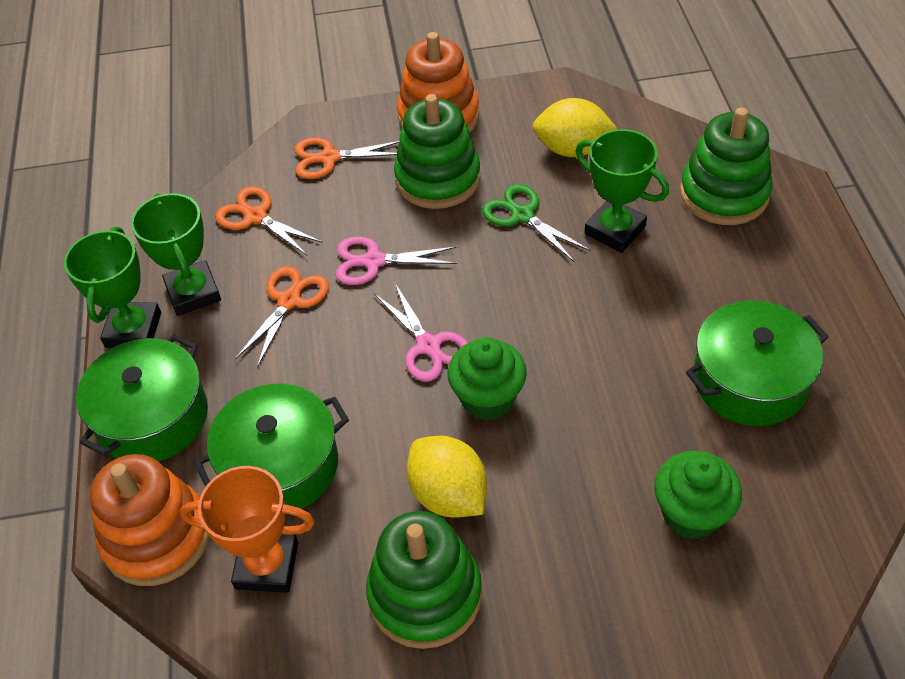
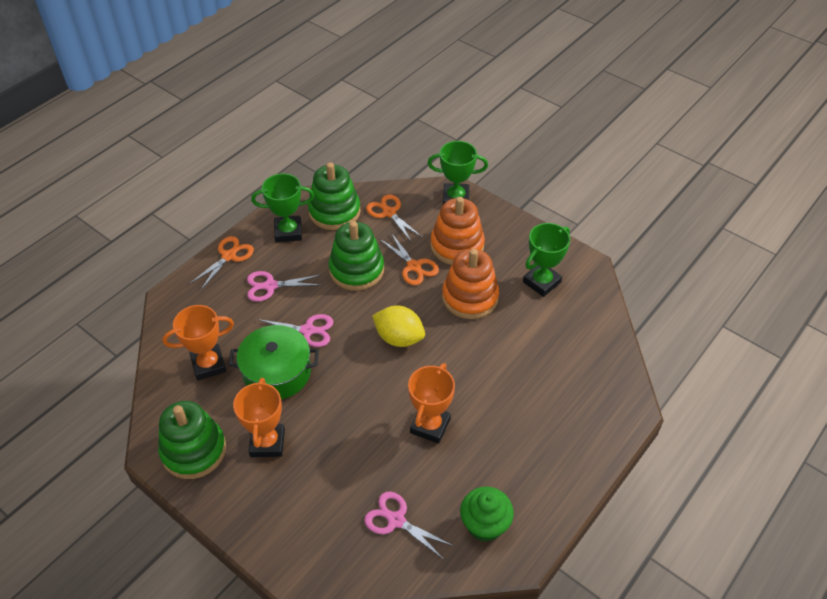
green cupcake: 2 -> 1
green pot: 3 -> 1
green scissors: 1 -> 0
orange trophy: 1 -> 3
pink scissors: 2 -> 3
yellow lemon: 2 -> 1

